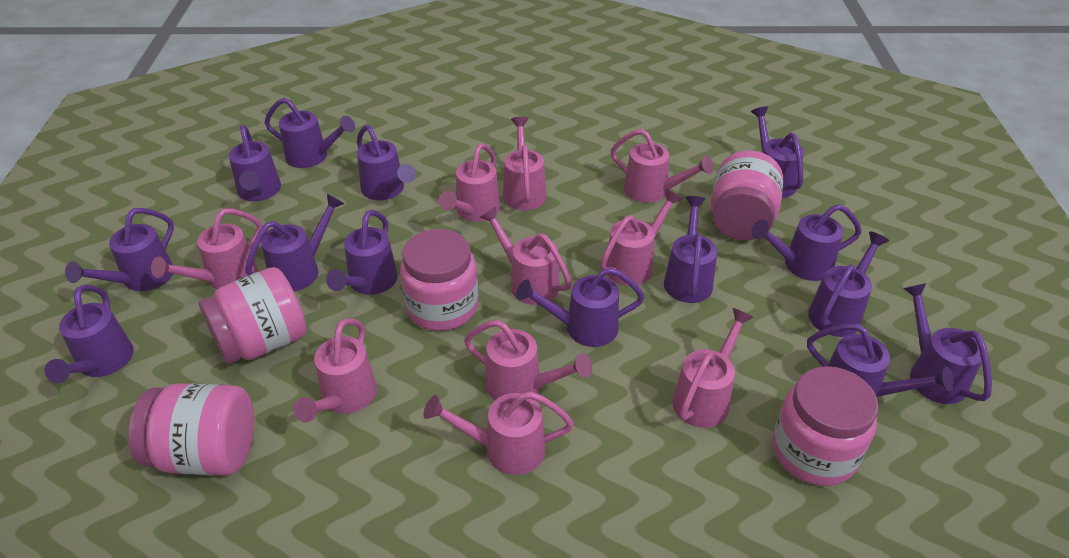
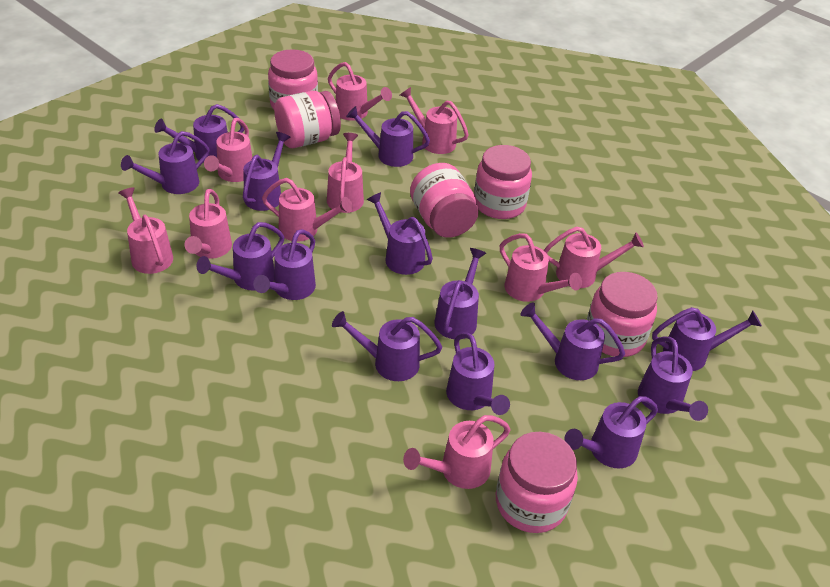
pink jar: 5 -> 6

